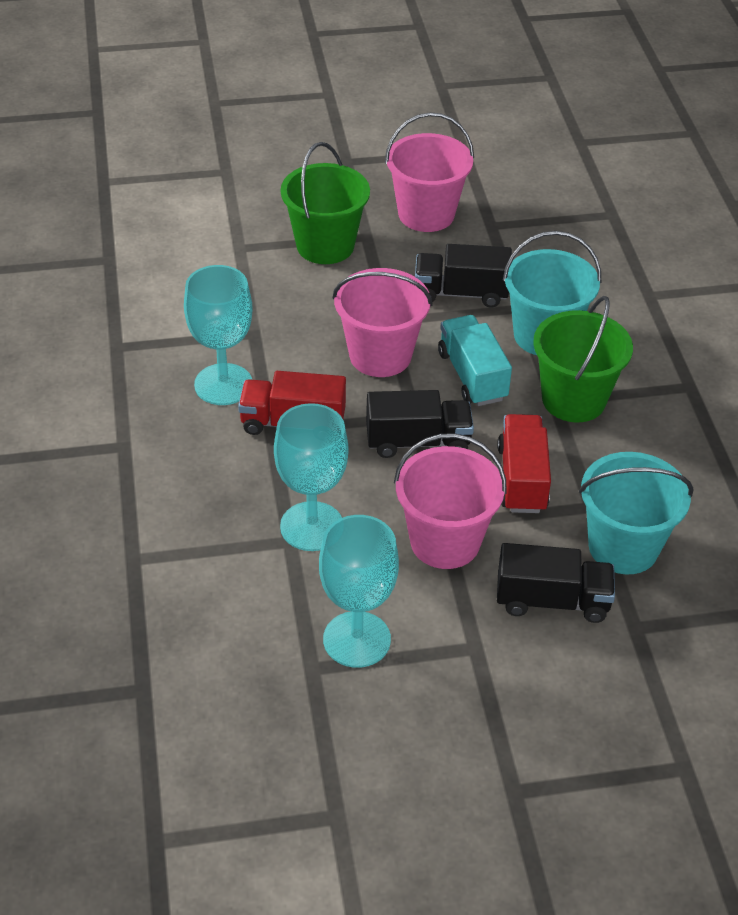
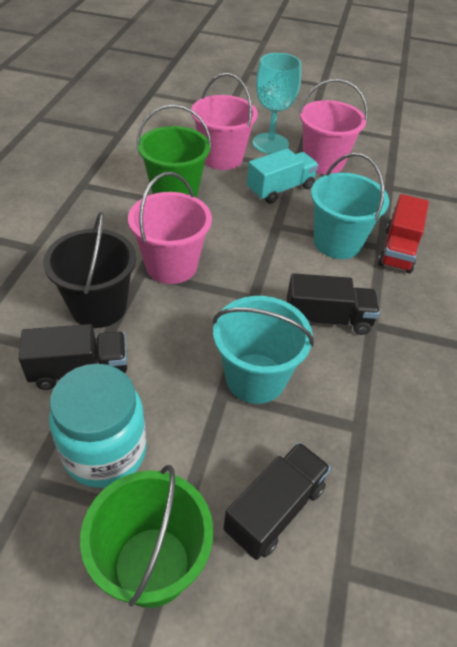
black bucket: 0 -> 1
red truck: 2 -> 1
turquoise goblet: 3 -> 1
turquoise jar: 0 -> 1

